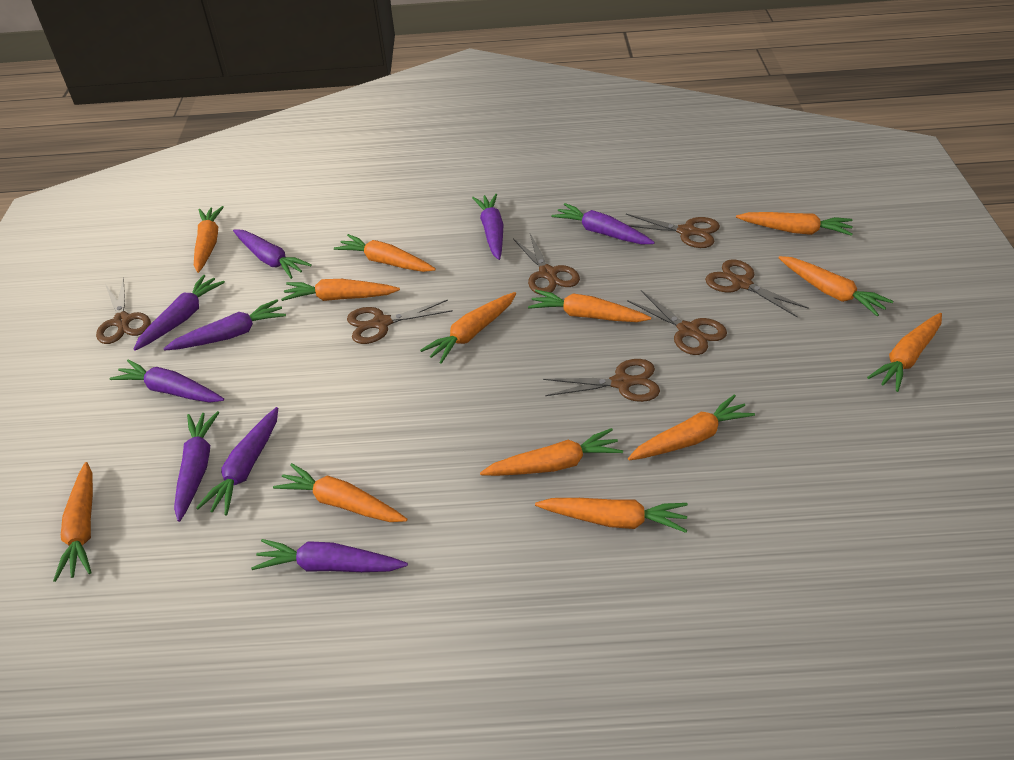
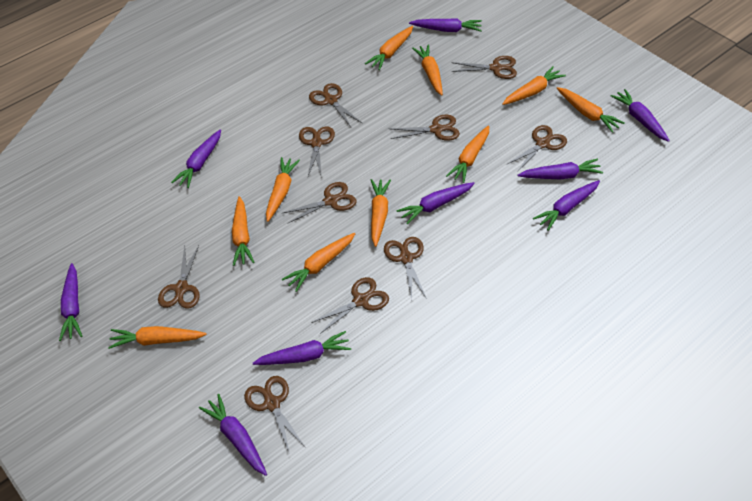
brown scissors: 7 -> 10
orange carrot: 13 -> 10

